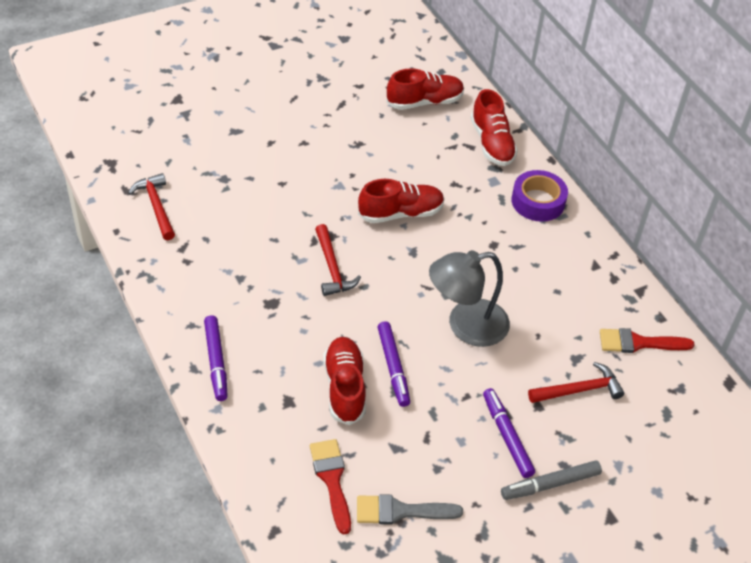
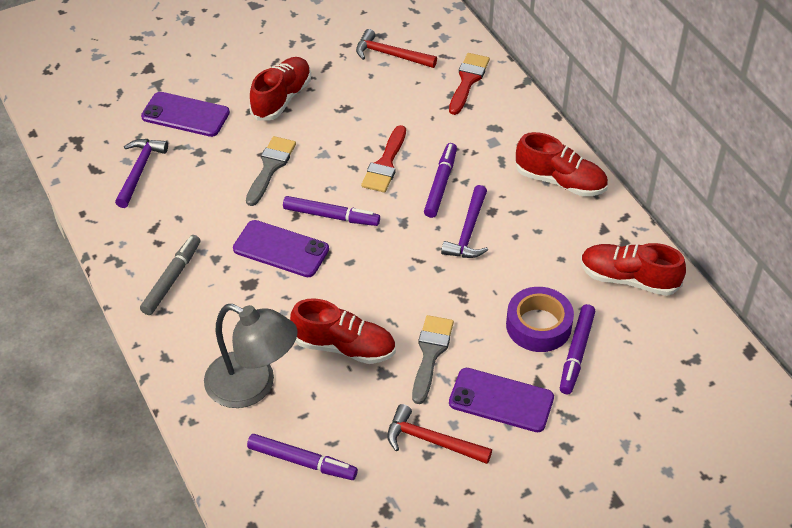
grey brush: 1 -> 2
purple hammer: 0 -> 2
purple marker: 3 -> 4
purple phone: 0 -> 3
red hammer: 3 -> 2

